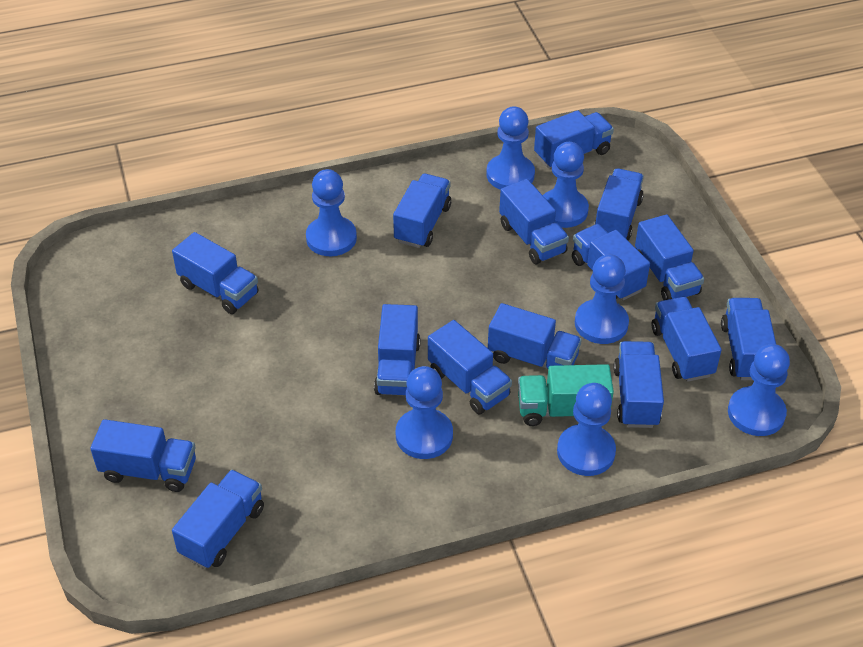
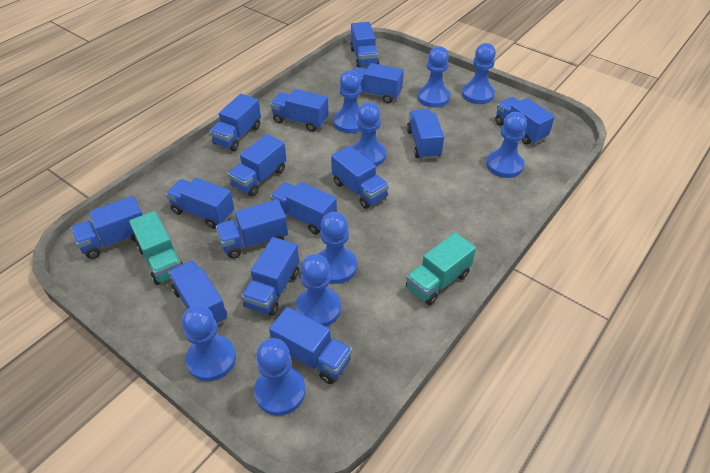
blue pawn: 7 -> 9
turquoise truck: 1 -> 2

